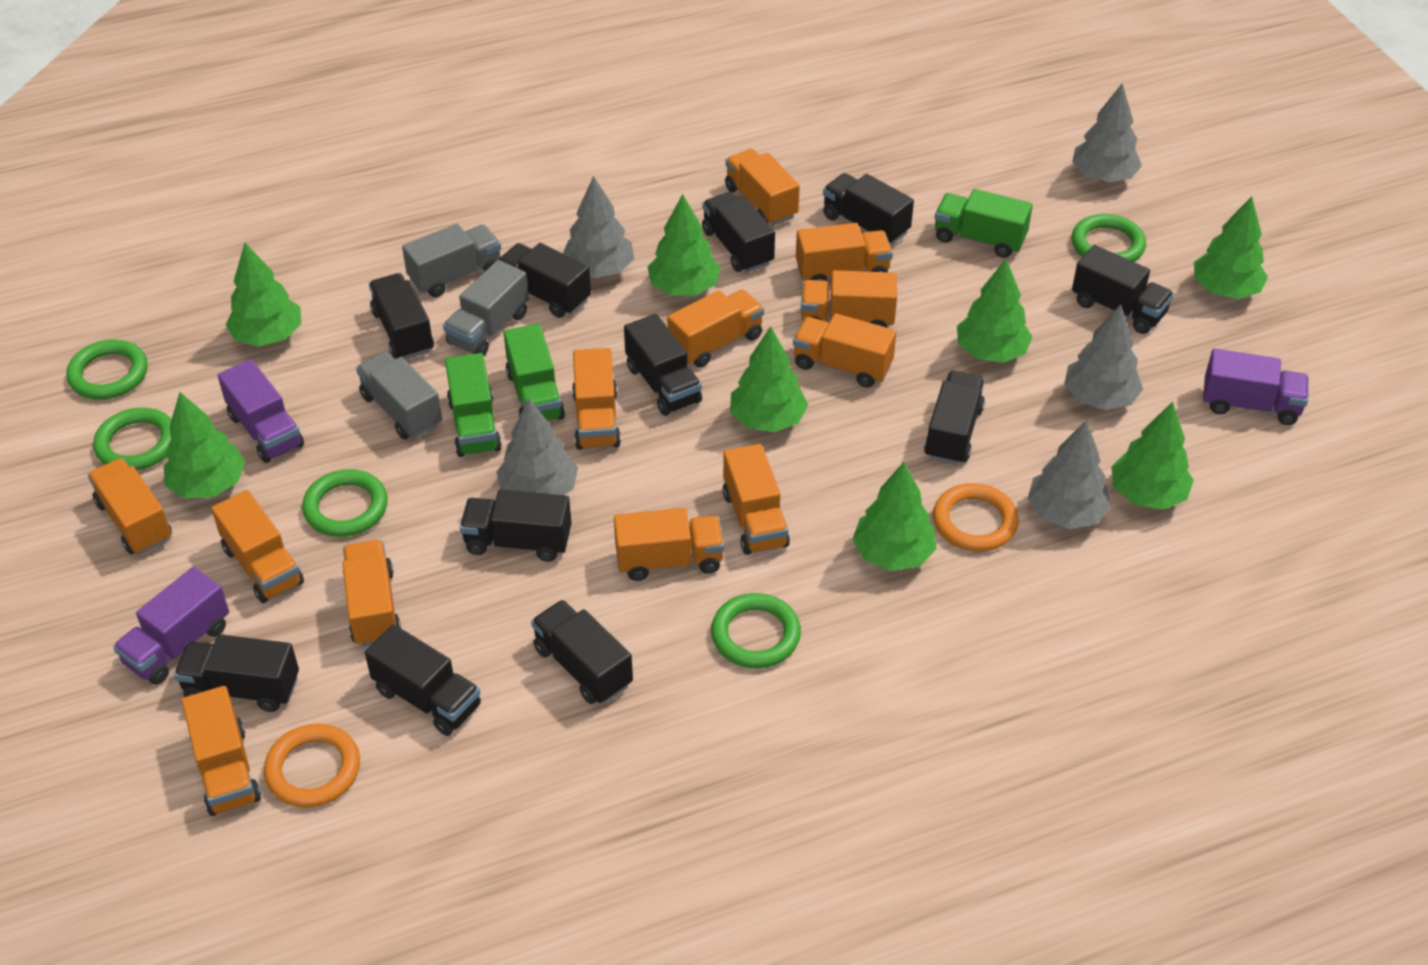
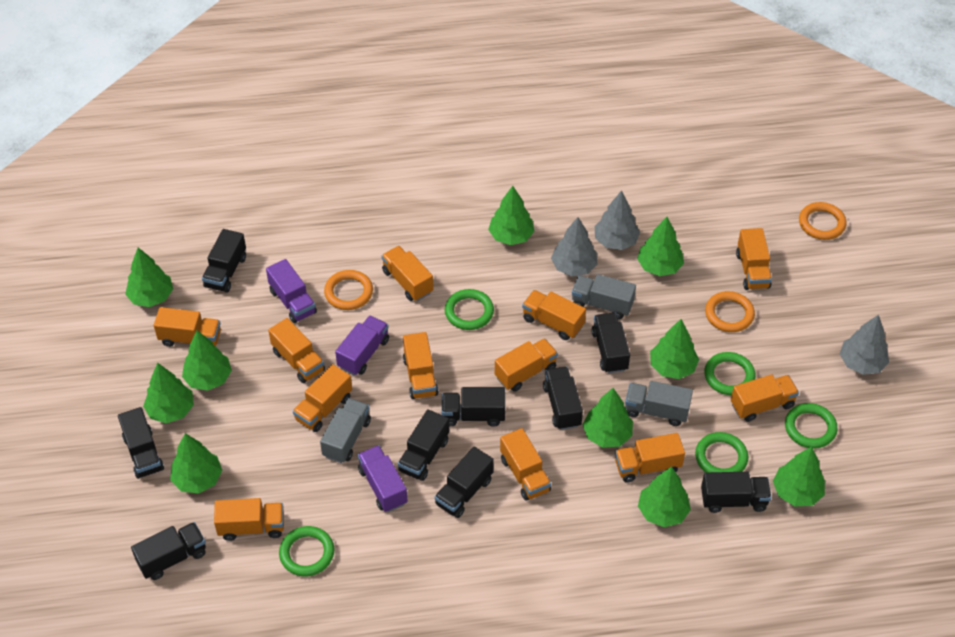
black truck: 11 -> 9
green tree: 8 -> 10
green truck: 3 -> 0
grey tree: 5 -> 3
orange ring: 2 -> 3

